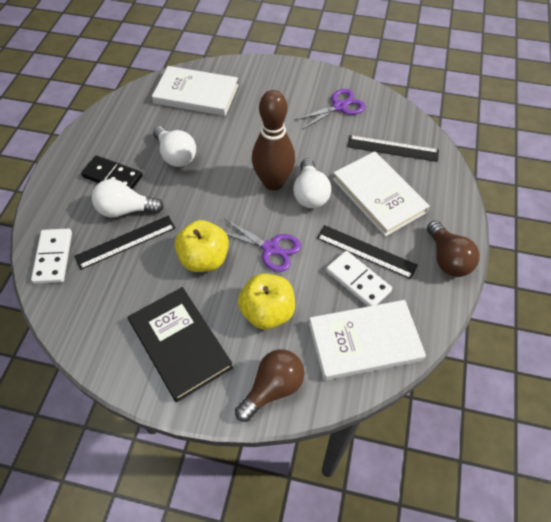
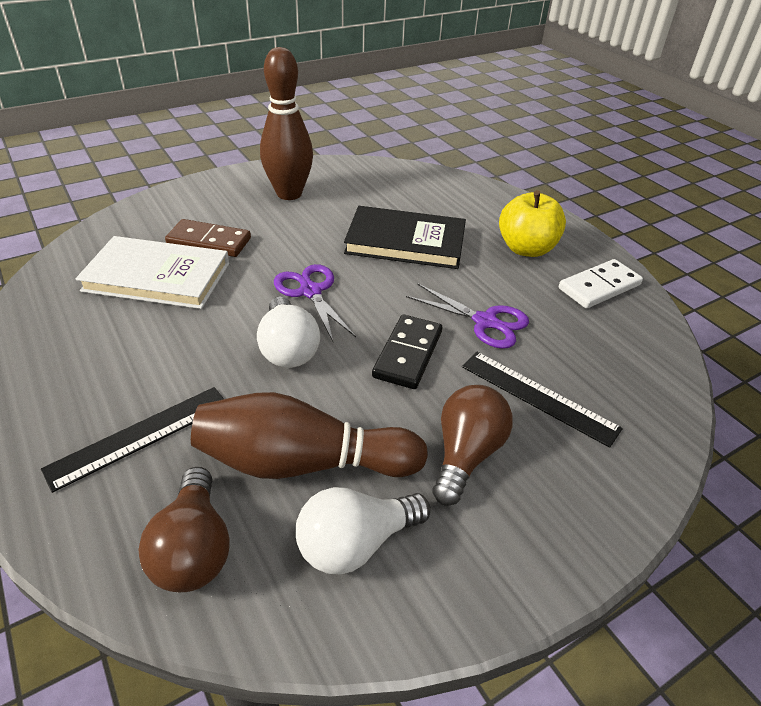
black ruler: 3 -> 2
brown bowling pin: 1 -> 2
brown domino: 0 -> 1
white book: 3 -> 1
white domino: 2 -> 1
white light bulb: 3 -> 2
yellow apple: 2 -> 1

